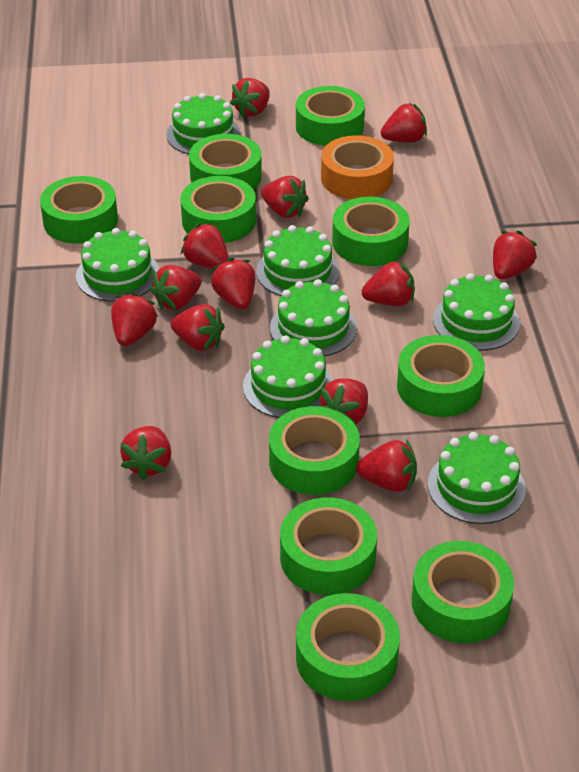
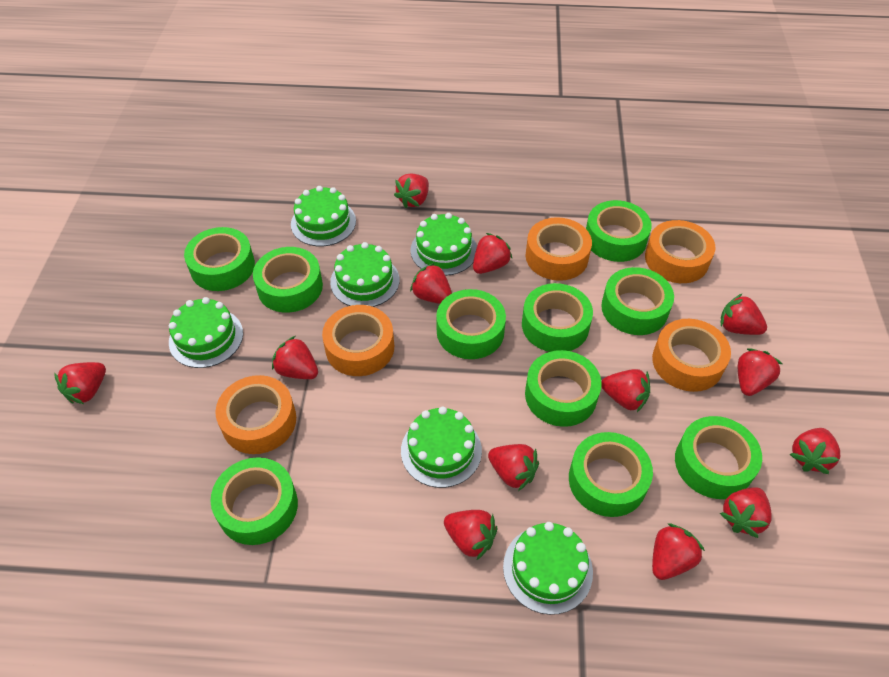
green cake: 7 -> 6
orange tape: 1 -> 5

